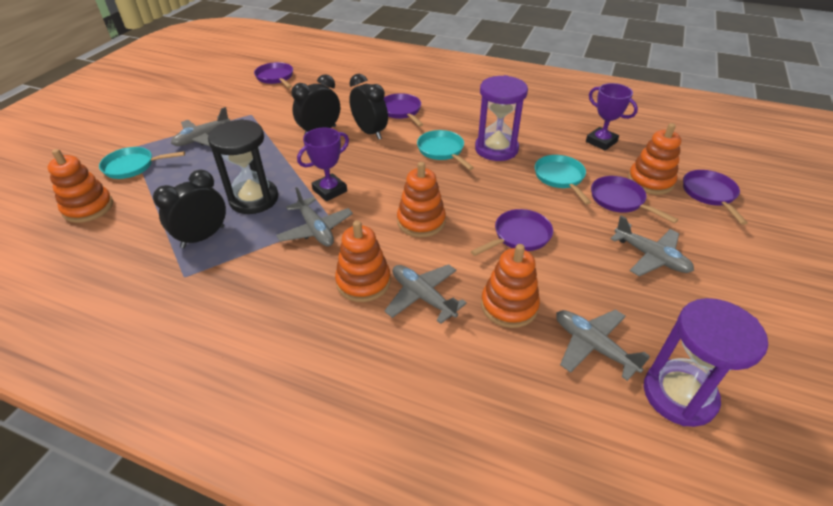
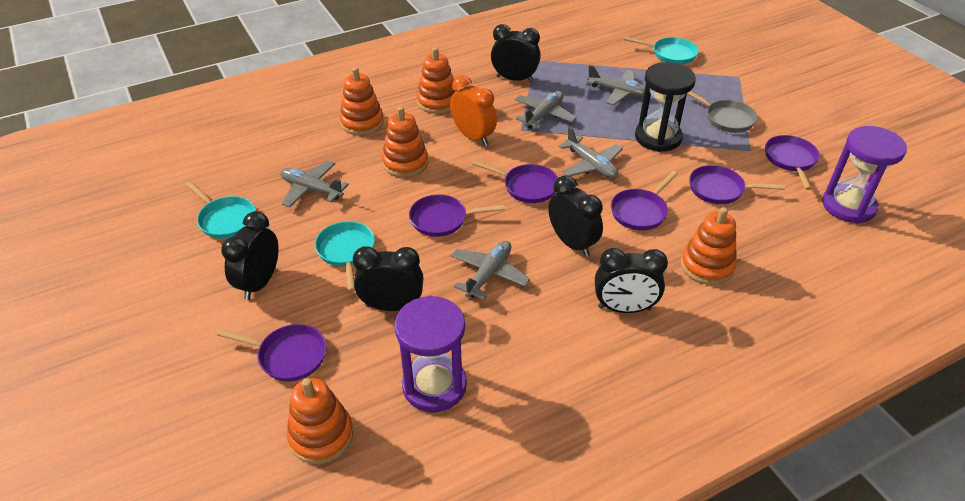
black clock: 3 -> 5
grey pan: 0 -> 1
orange clock: 0 -> 1
purple pan: 5 -> 6
purple trophy: 2 -> 0

